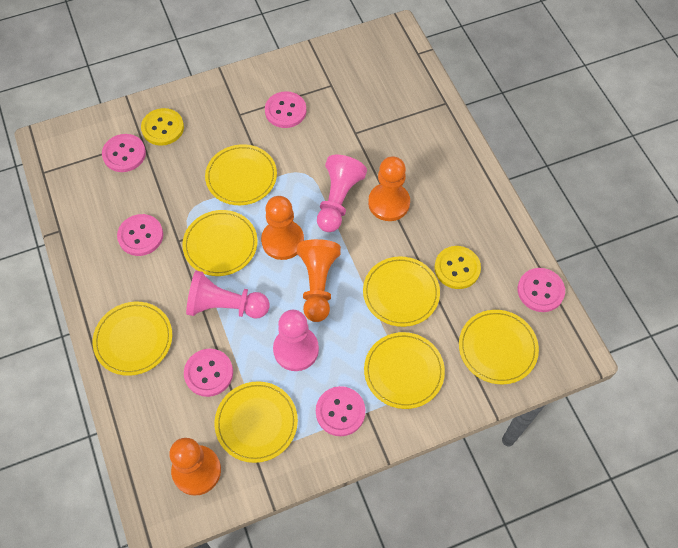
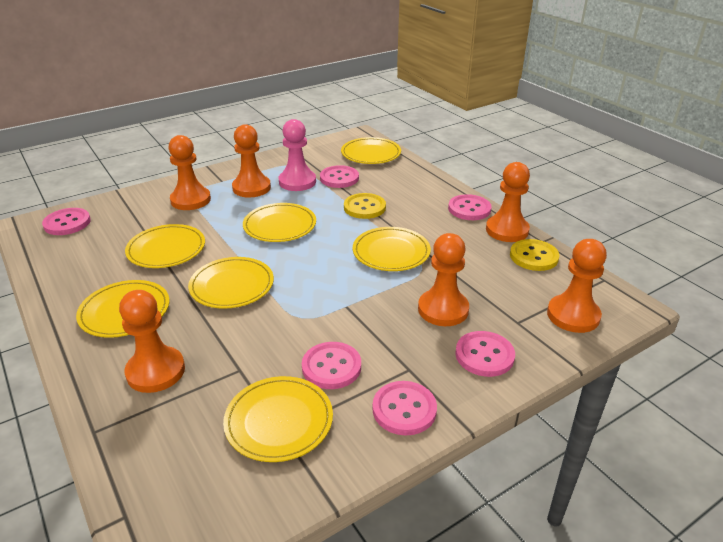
orange pawn: 4 -> 6
pink pawn: 3 -> 1

